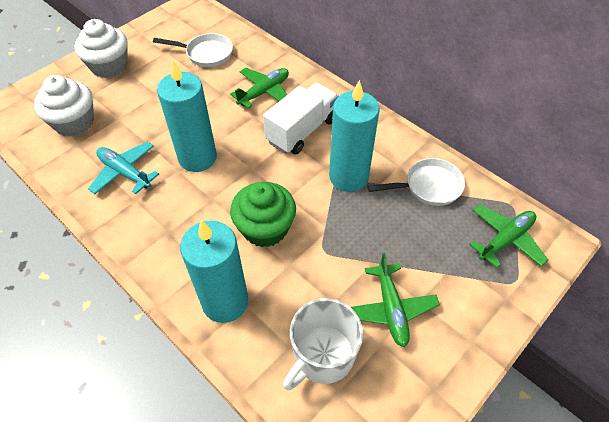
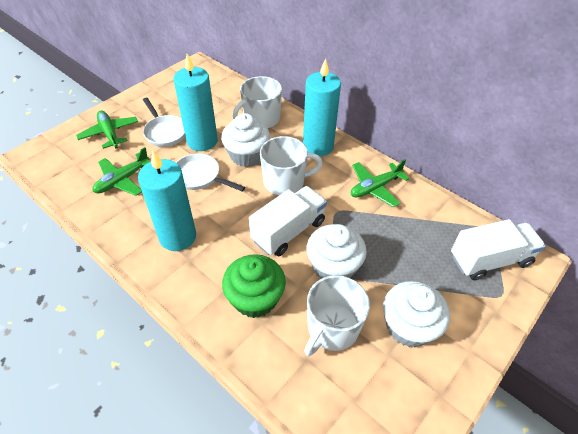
turquoise plane: 1 -> 0
white cupcake: 2 -> 3
white mug: 1 -> 3
white truck: 1 -> 2

